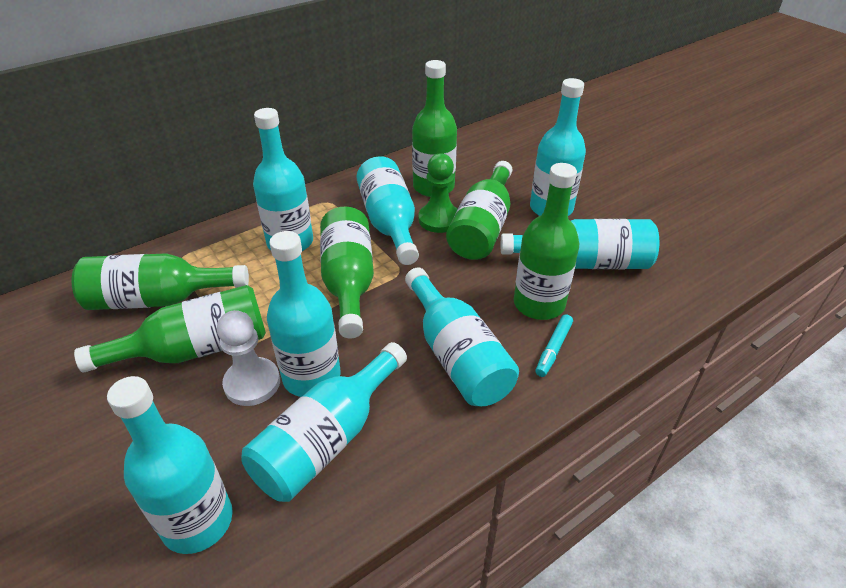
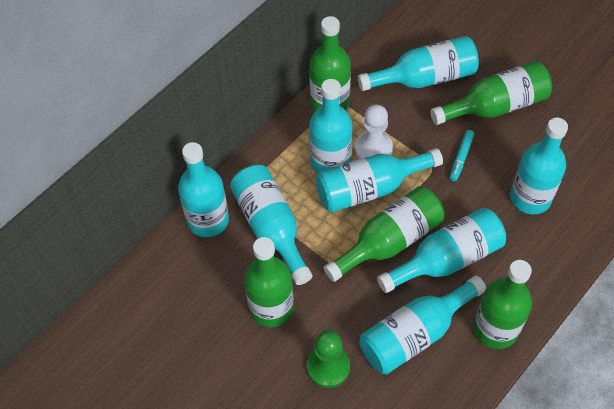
green bottle: 6 -> 5

